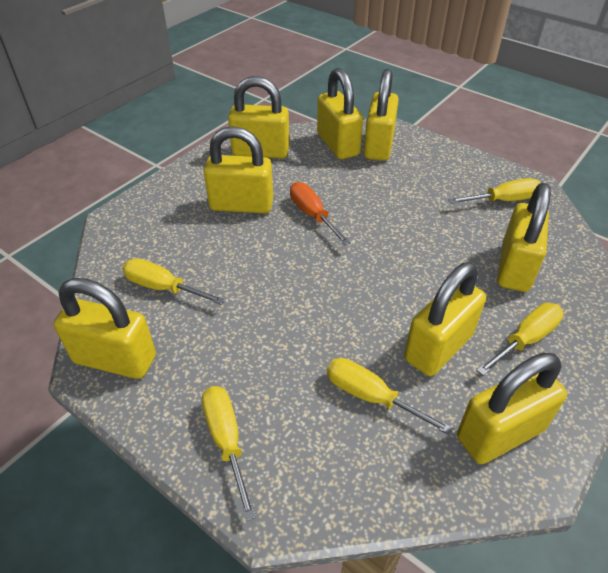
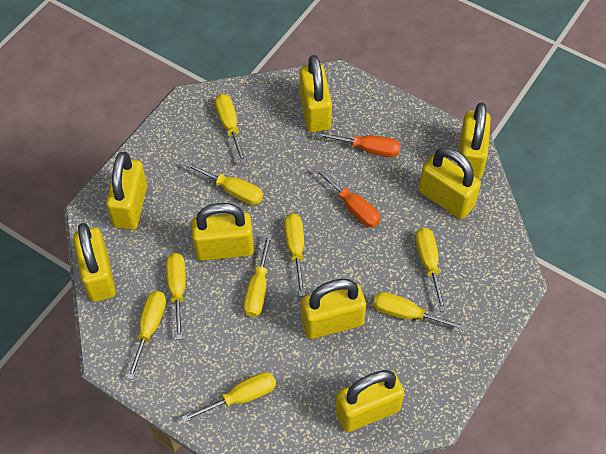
orange screwdriver: 1 -> 2
yellow screwdriver: 5 -> 9

